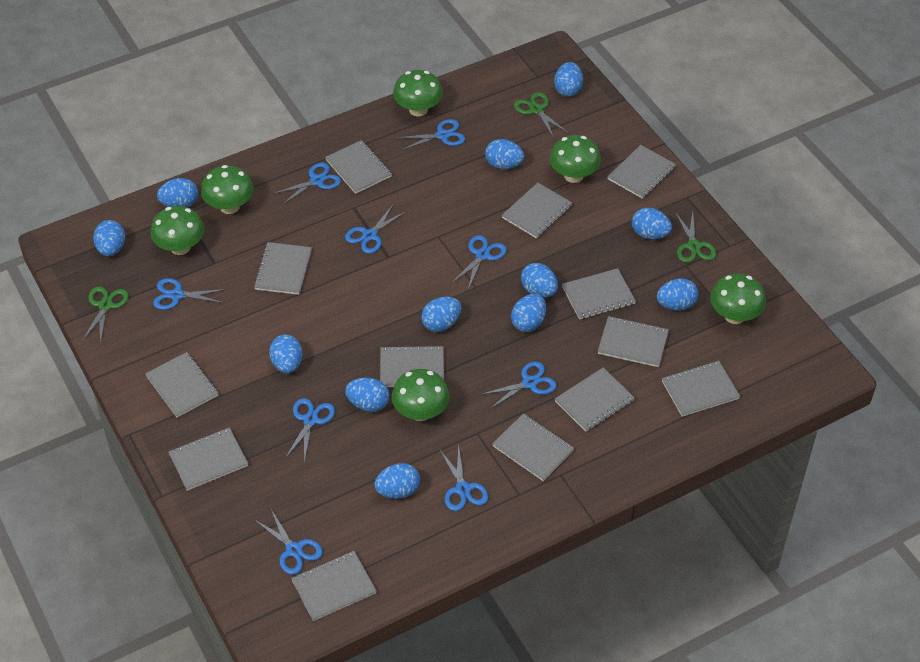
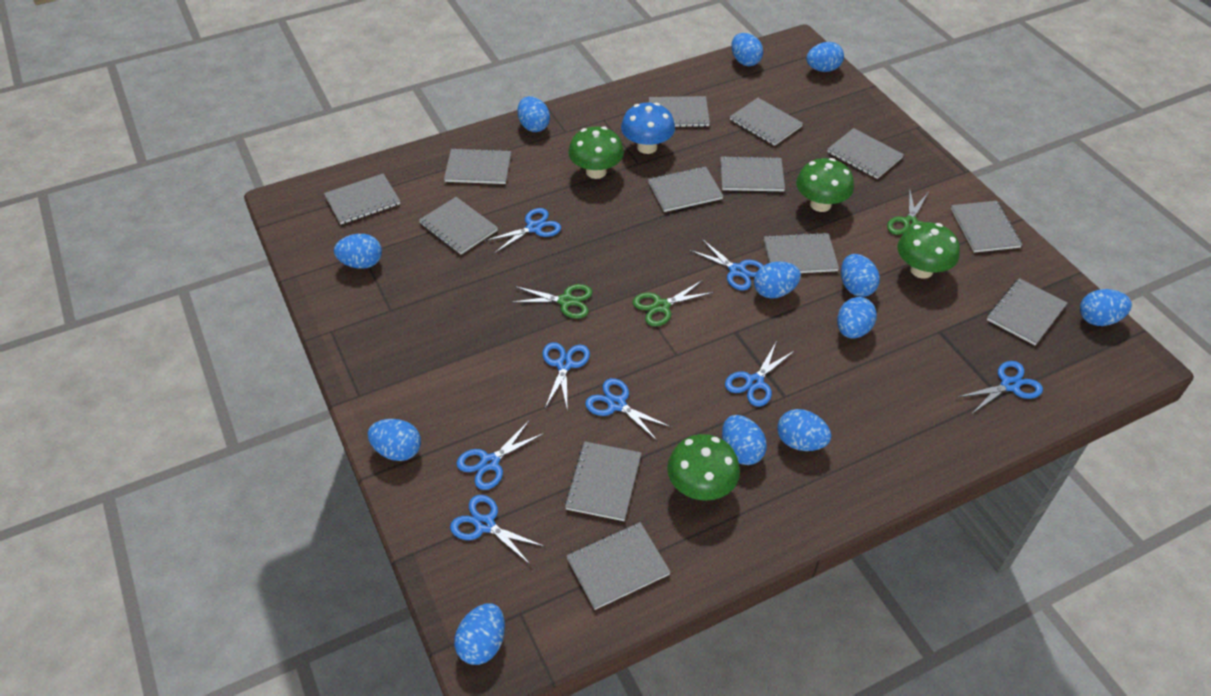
blue mushroom: 0 -> 1
blue scissors: 9 -> 8
green mushroom: 6 -> 4

